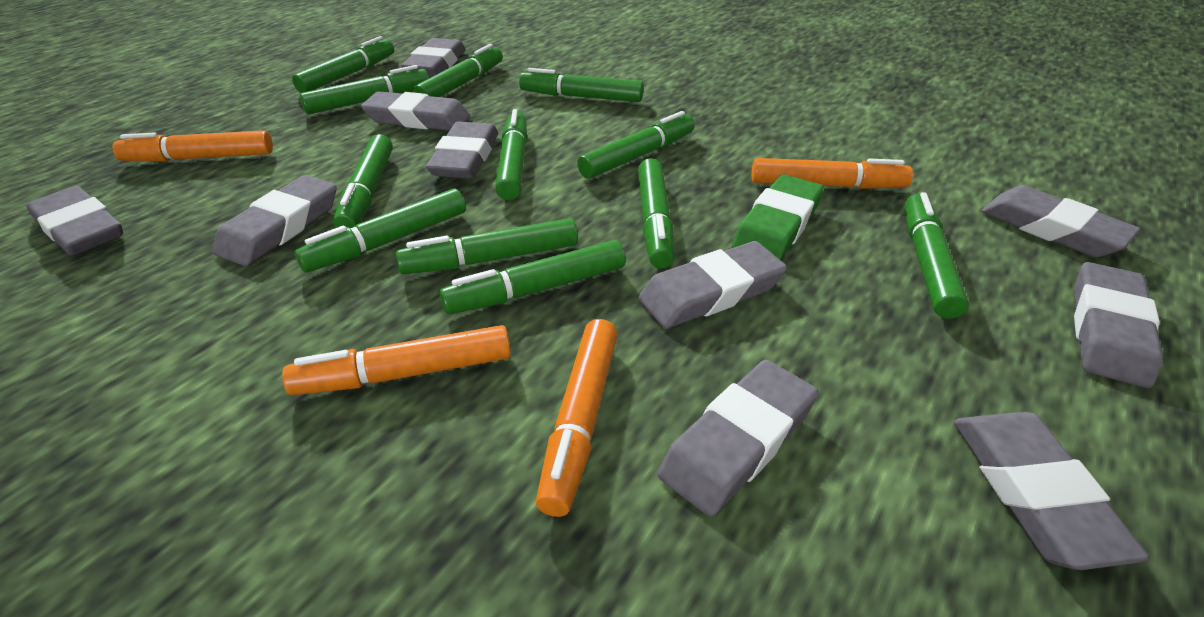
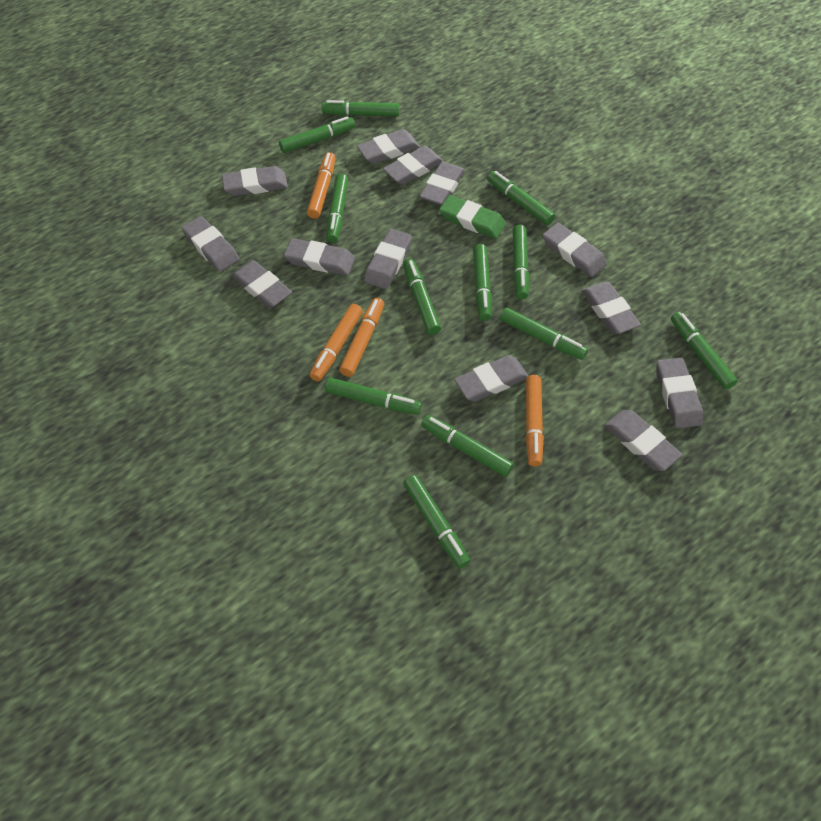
grey eraser: 10 -> 13

